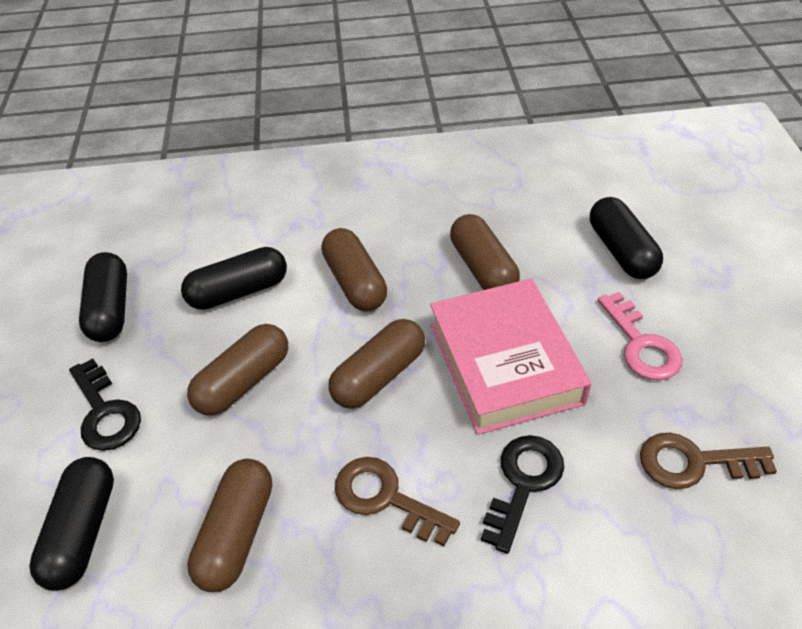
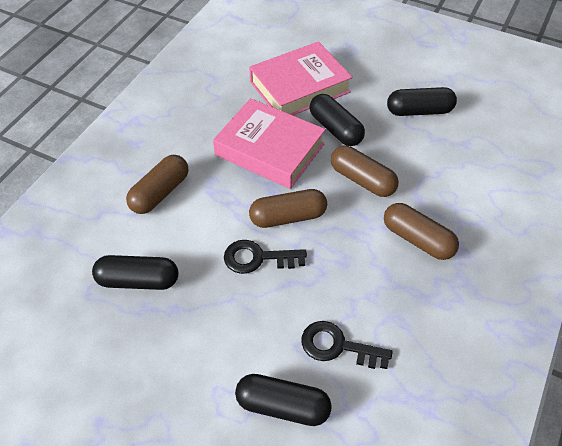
brown capsule: 5 -> 4
brown key: 2 -> 0
pink book: 1 -> 2
pink key: 1 -> 0

